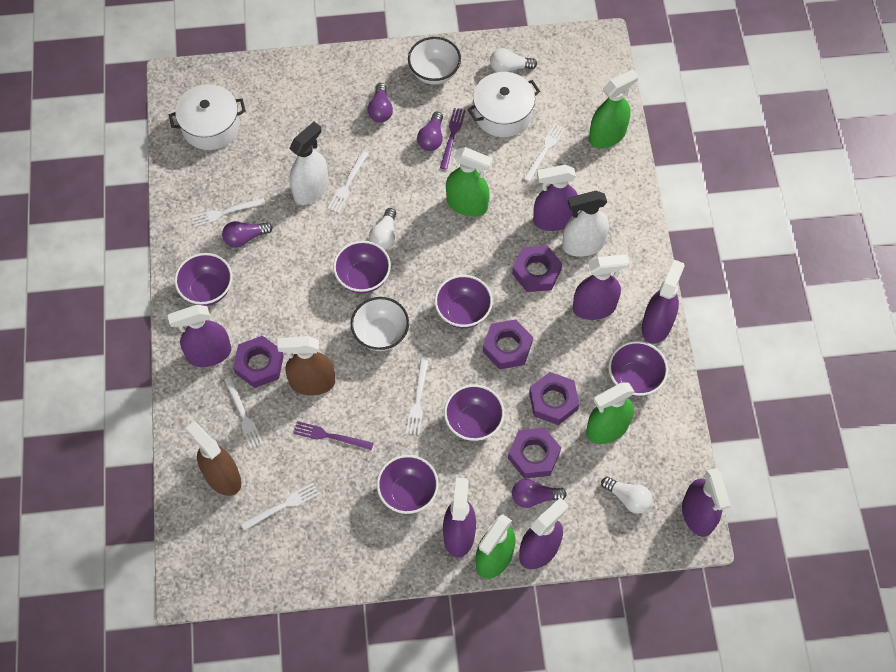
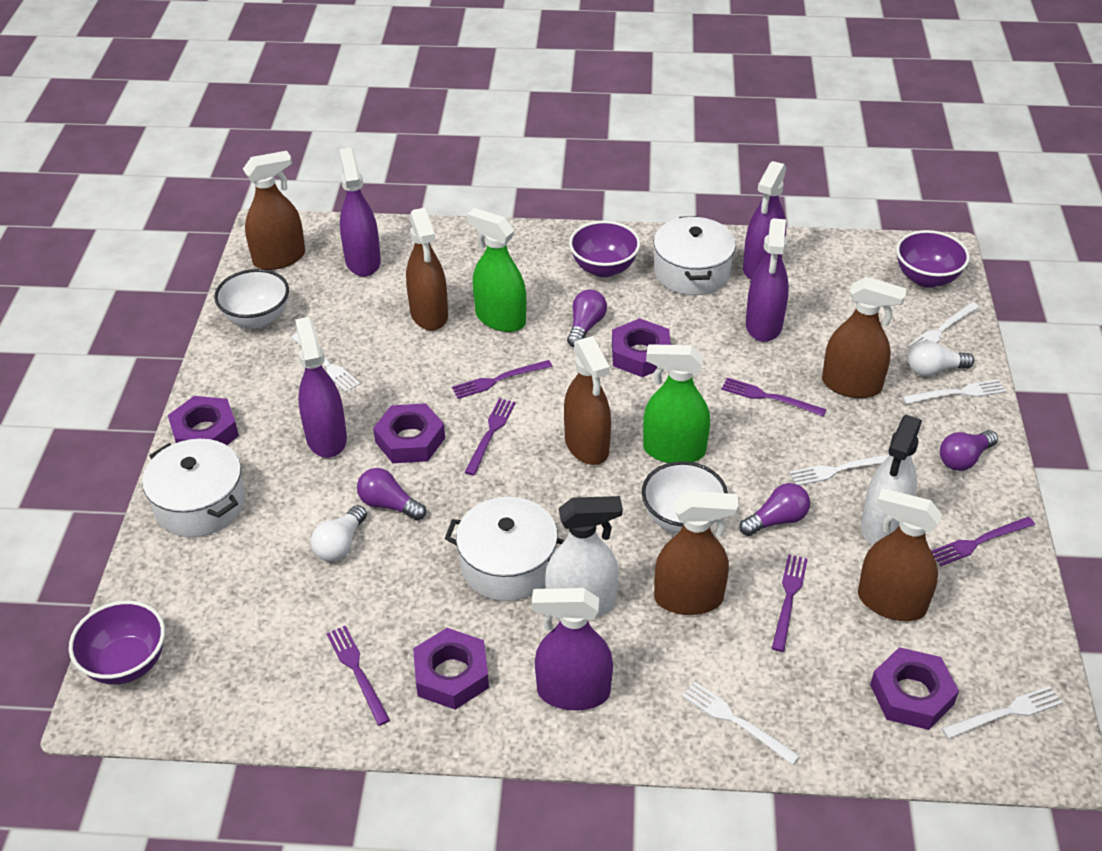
brown spray bottle: 2 -> 6
green spray bottle: 4 -> 2
purple bowl: 6 -> 3
purple fork: 2 -> 6
purple spray bottle: 7 -> 5
white light bulb: 3 -> 2
white pot: 2 -> 3

